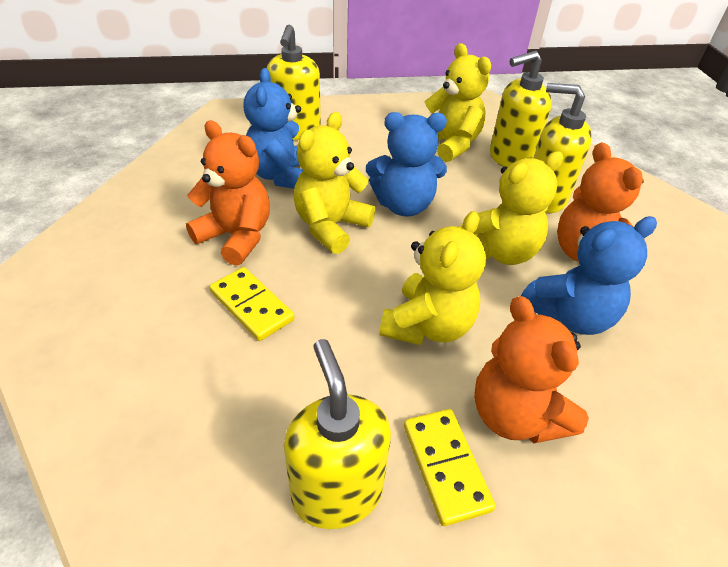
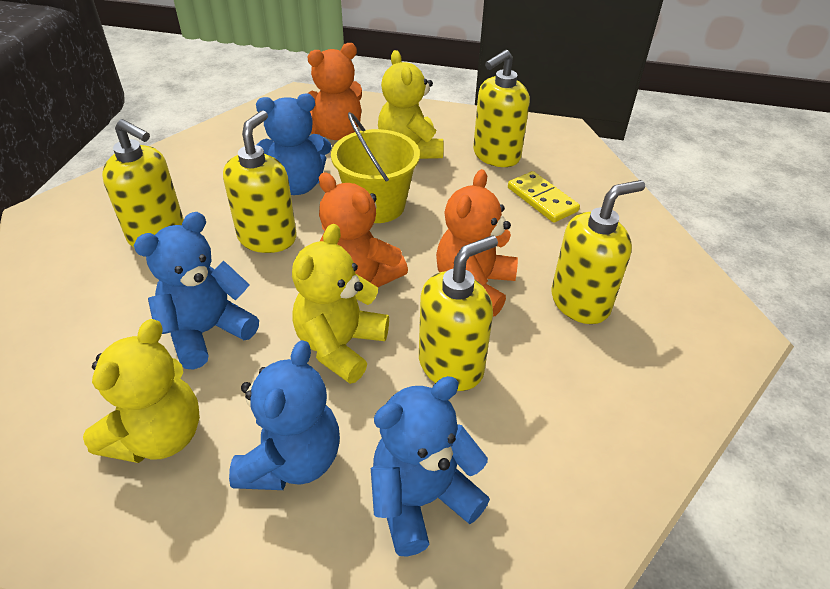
blue teddy bear: 3 -> 4
yellow bucket: 0 -> 1
yellow domino: 2 -> 1
yellow soap dispenser: 4 -> 5
yellow teddy bear: 4 -> 3

